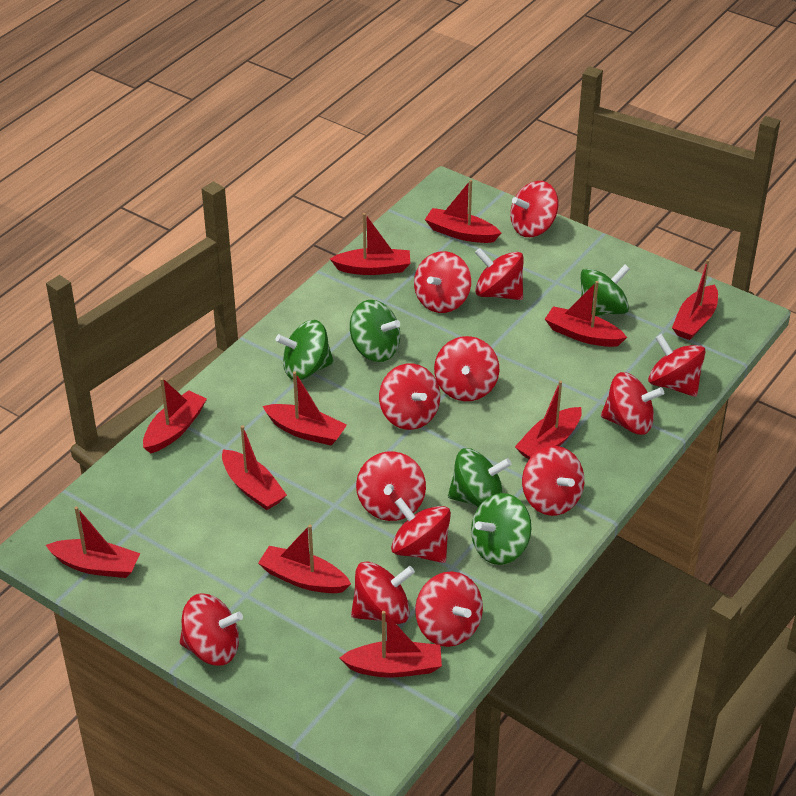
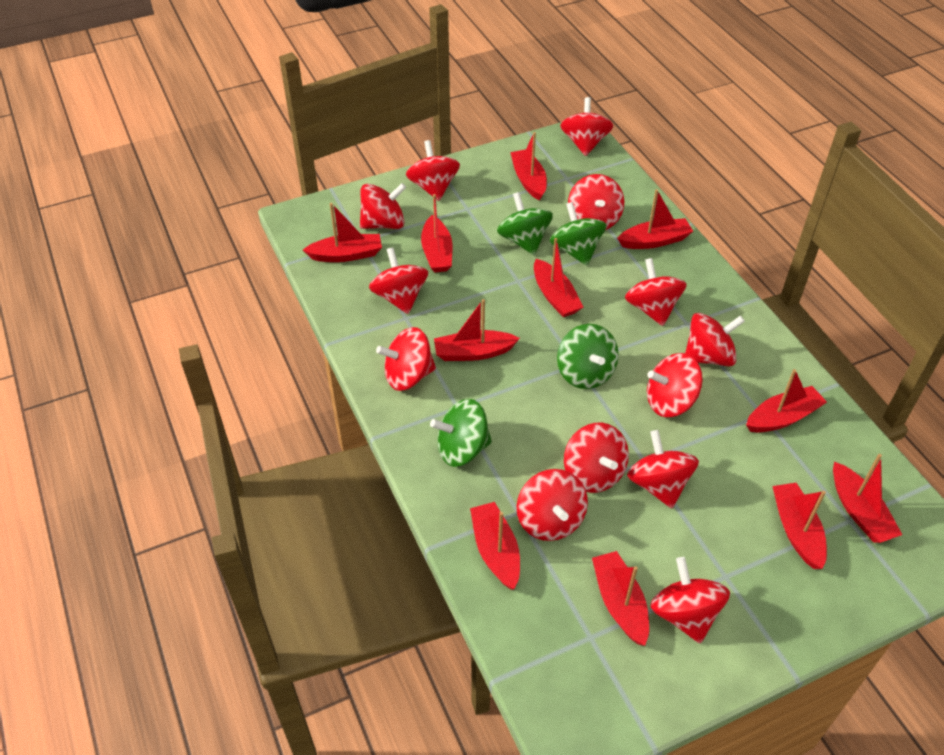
green spinning top: 5 -> 4

